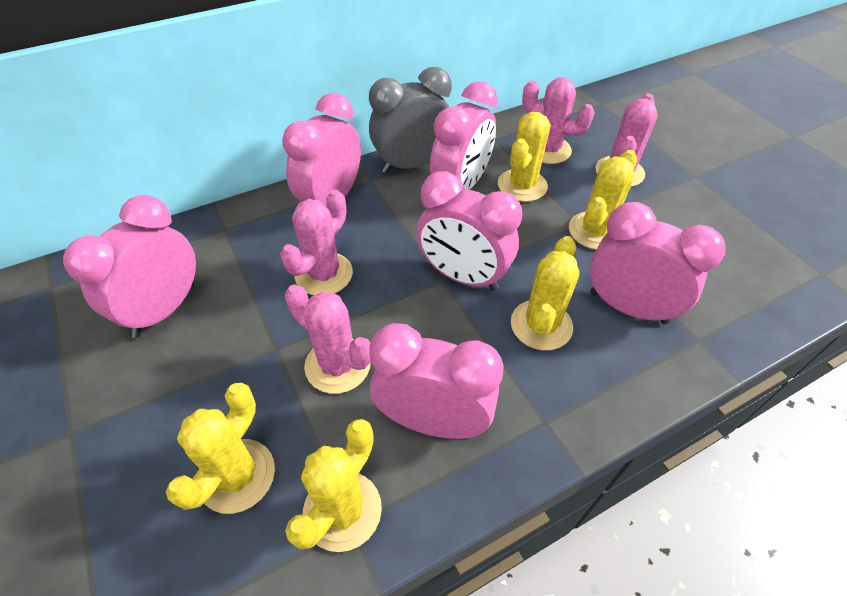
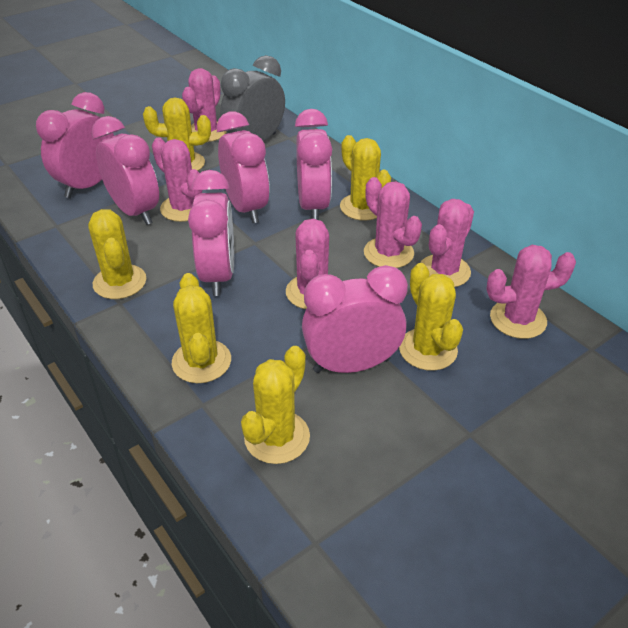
pink cactus: 4 -> 6
yellow cactus: 5 -> 6

